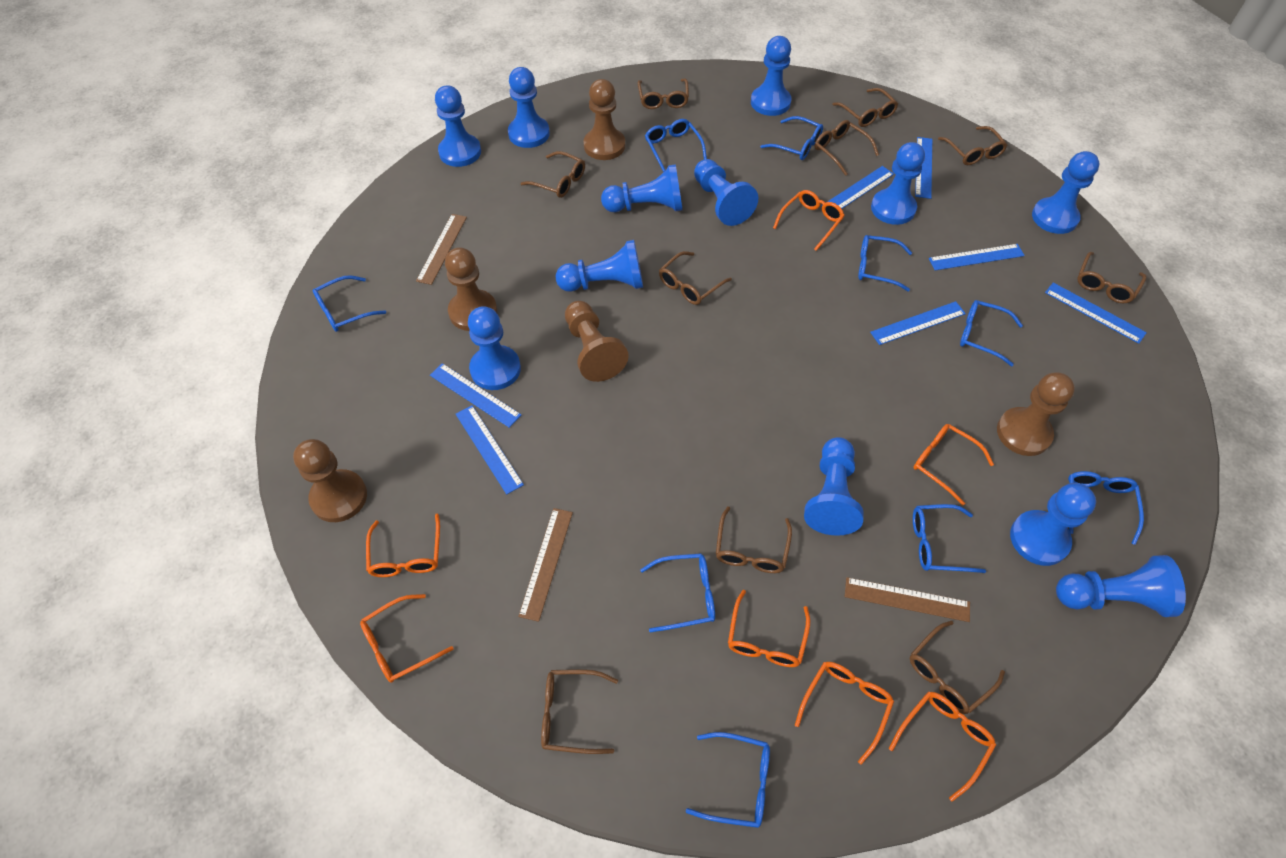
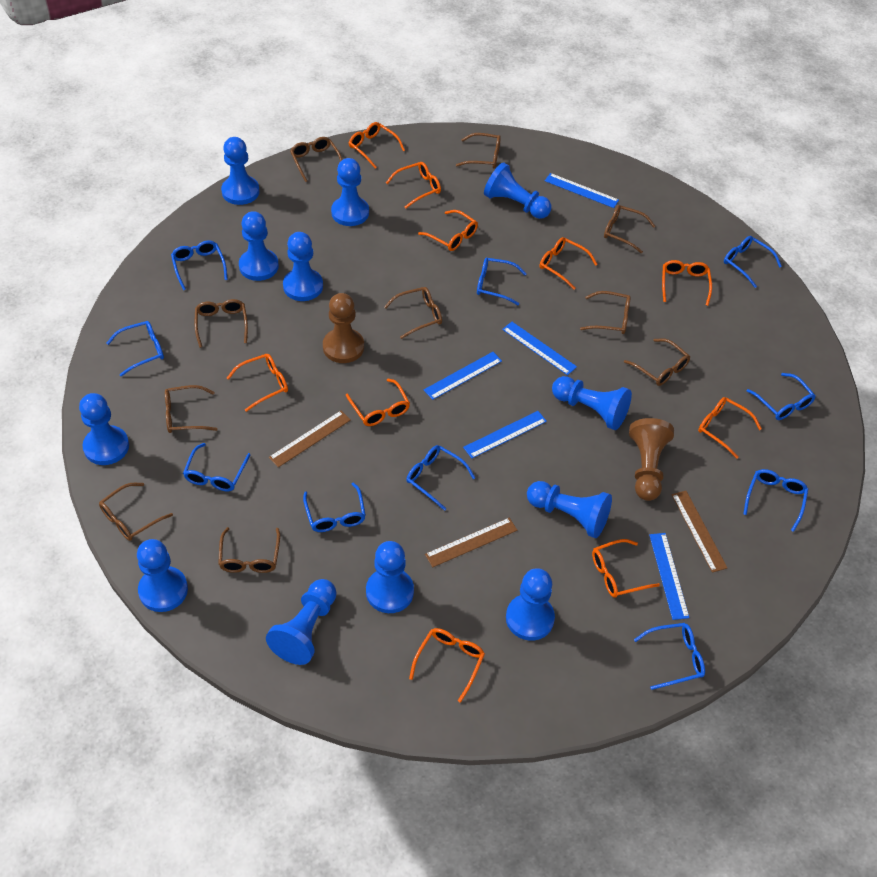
blue glasses: 9 -> 10
blue ruler: 7 -> 5
brown pawn: 5 -> 2
orange glasses: 7 -> 10

